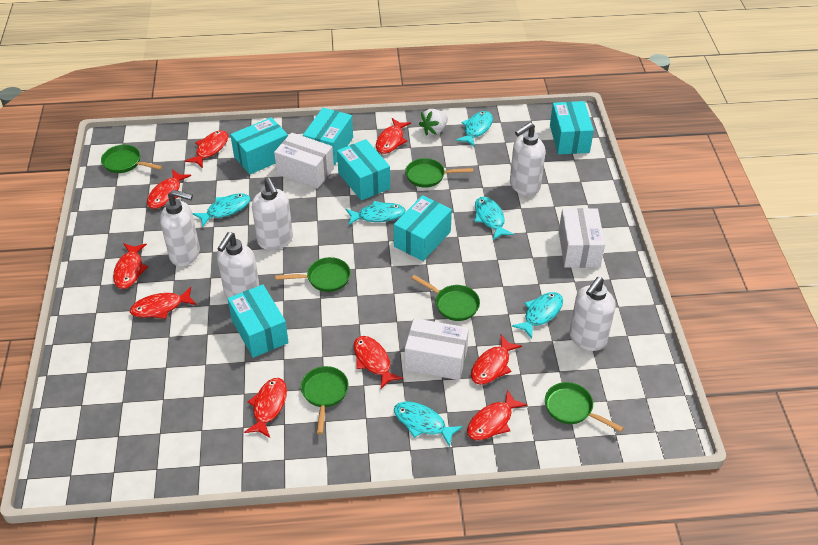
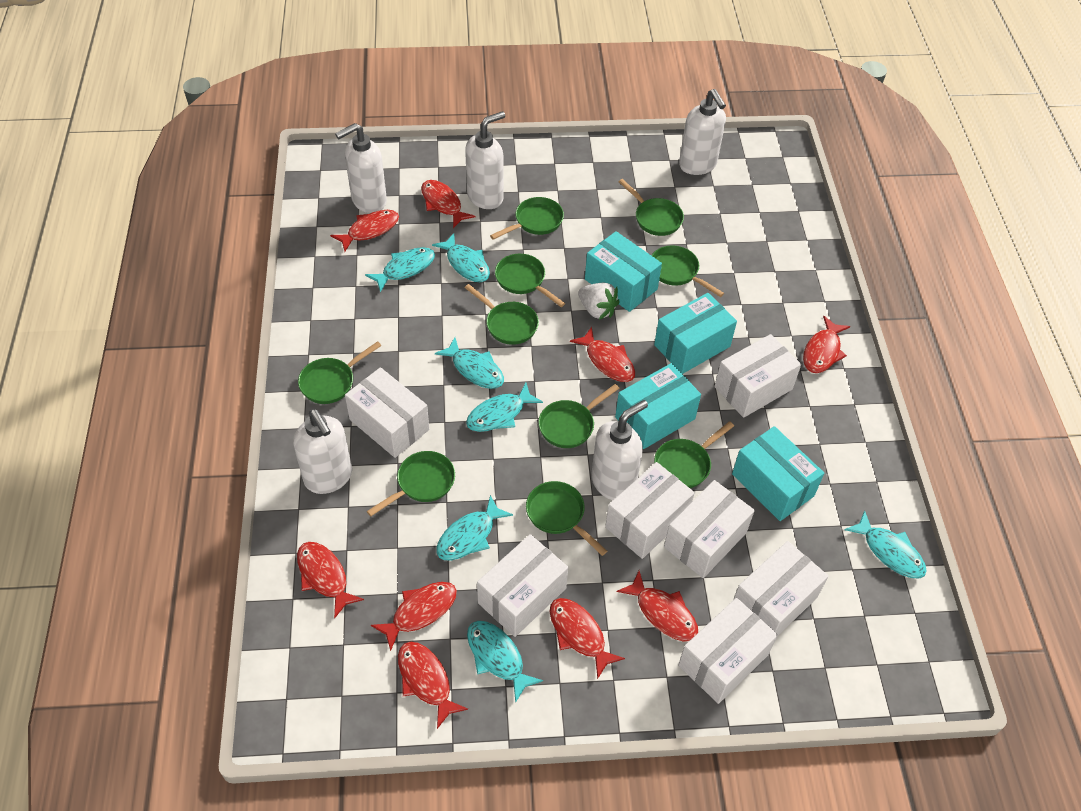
green pan: 6 -> 10
turquoise box: 6 -> 4
turquoise fish: 6 -> 7
white box: 3 -> 7

